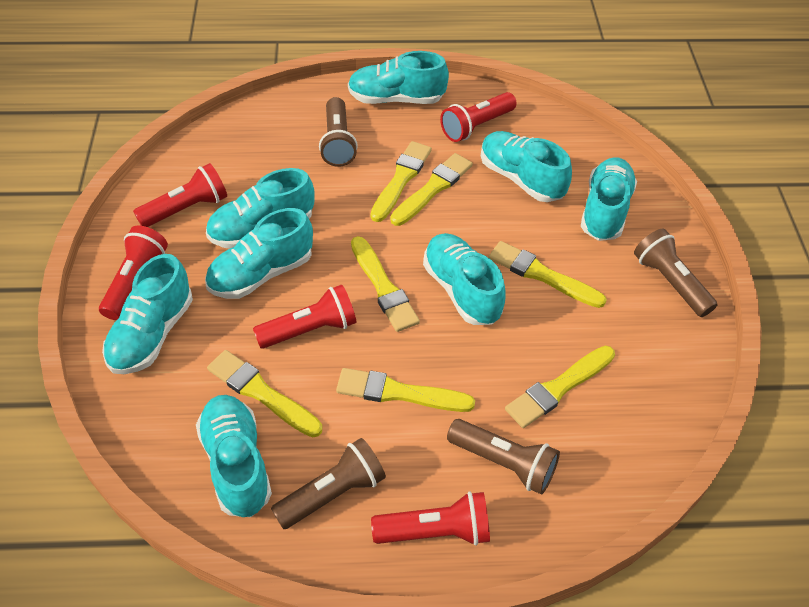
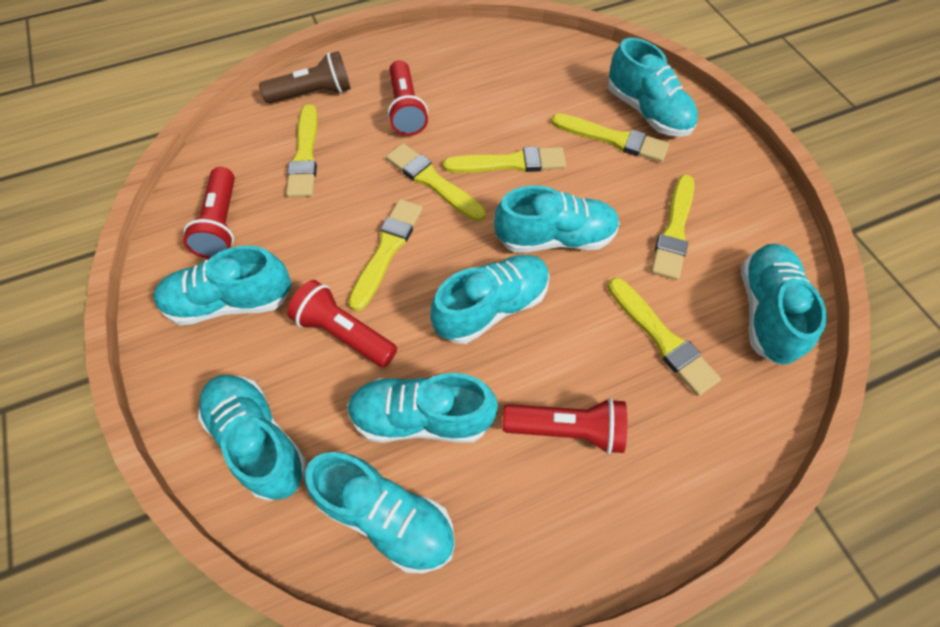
brown flashlight: 4 -> 1
red flashlight: 5 -> 4

